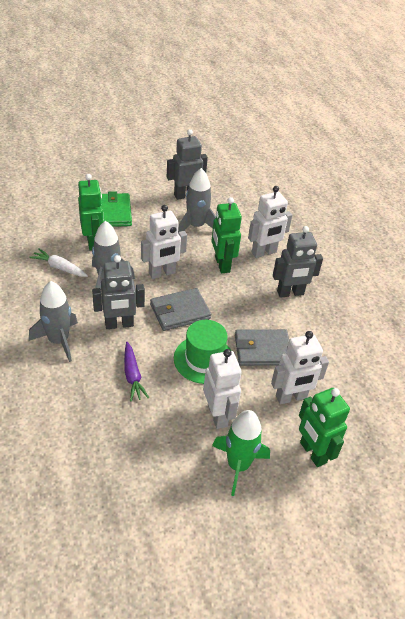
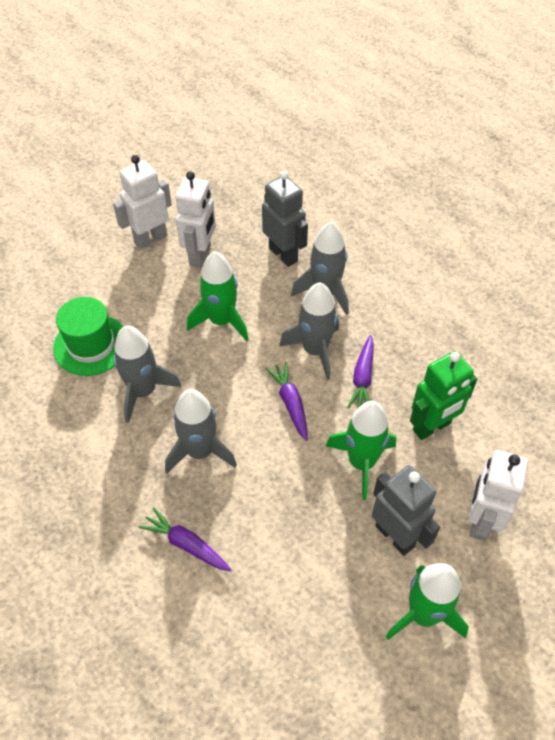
green robot: 3 -> 1
green rocket: 1 -> 3
green wallet: 1 -> 0
grey robot: 3 -> 2
grey rocket: 3 -> 4
grey wallet: 2 -> 0
purple carrot: 1 -> 3
white carrot: 1 -> 0
white robot: 4 -> 3

